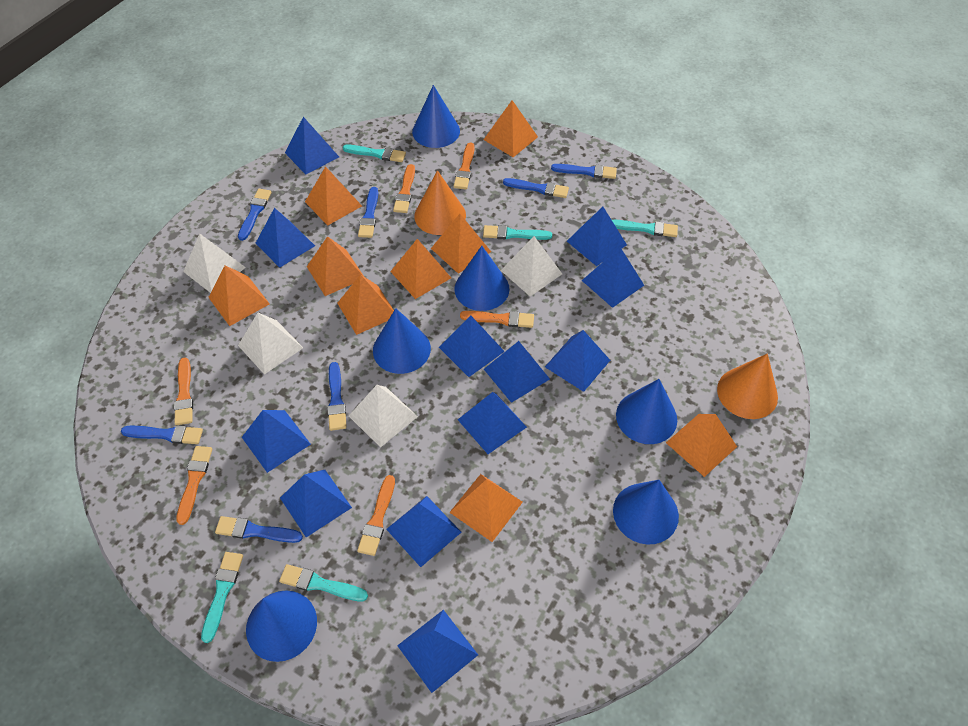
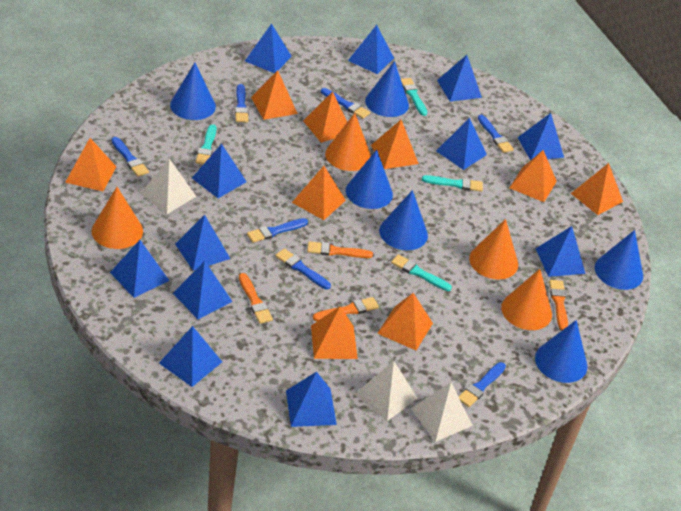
orange brush: 6 -> 4
orange cone: 2 -> 4
turquoise brush: 5 -> 4
white pyramid: 4 -> 3

